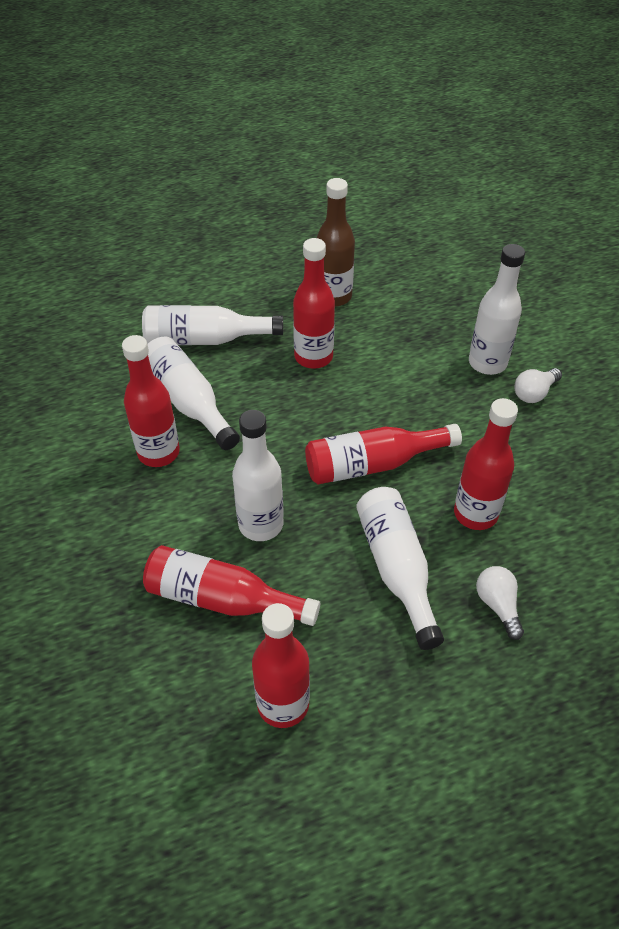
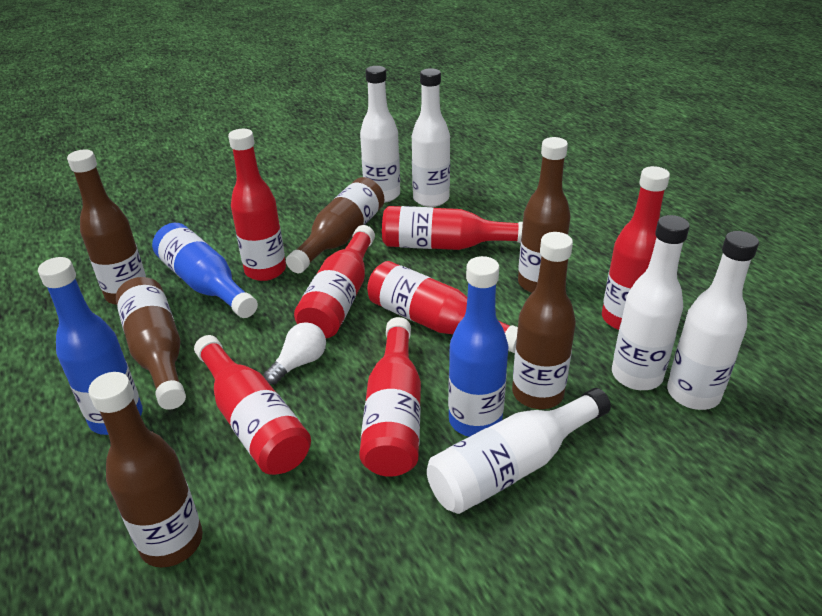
blue bottle: 0 -> 3
brown bottle: 1 -> 6
red bottle: 6 -> 7
white light bulb: 2 -> 1

